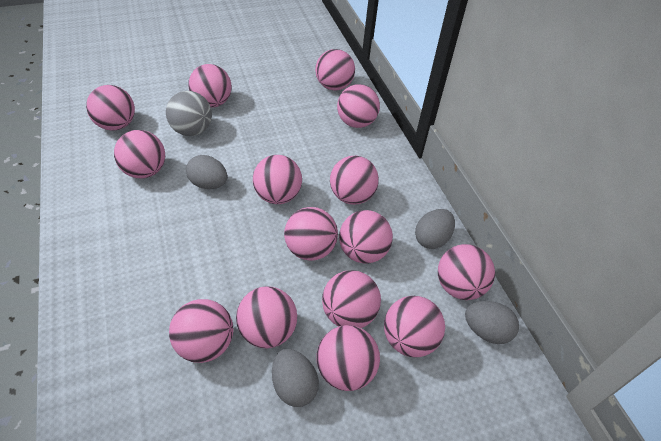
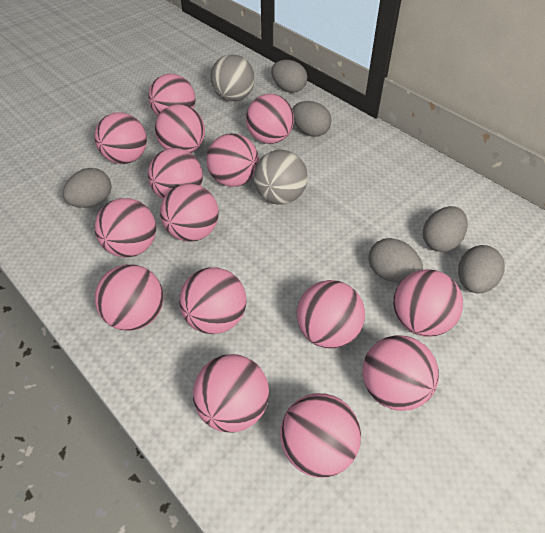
grey ball: 1 -> 2
grey egg: 4 -> 6

